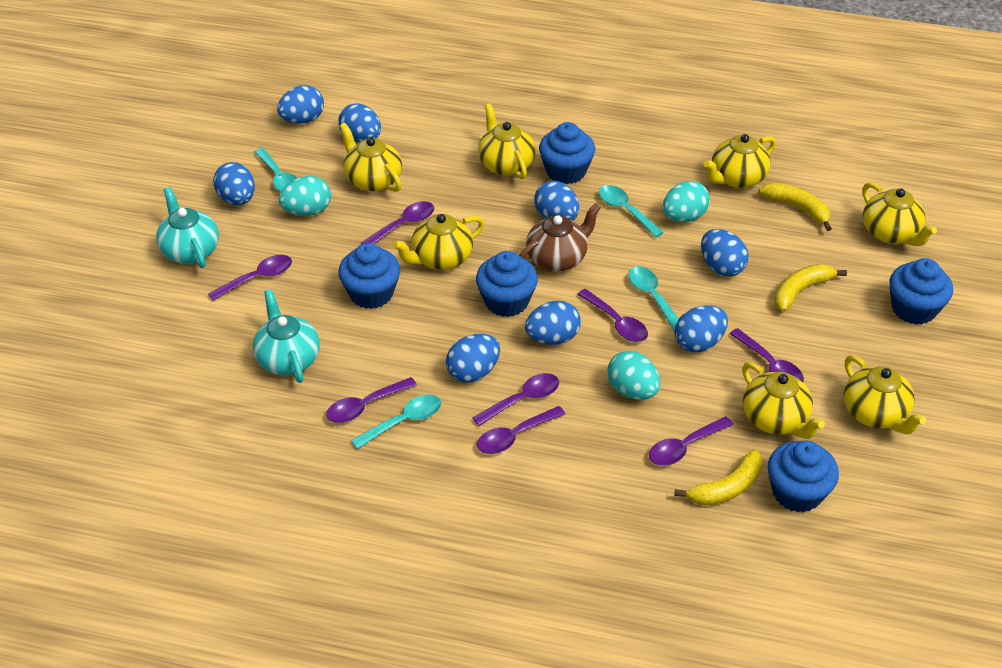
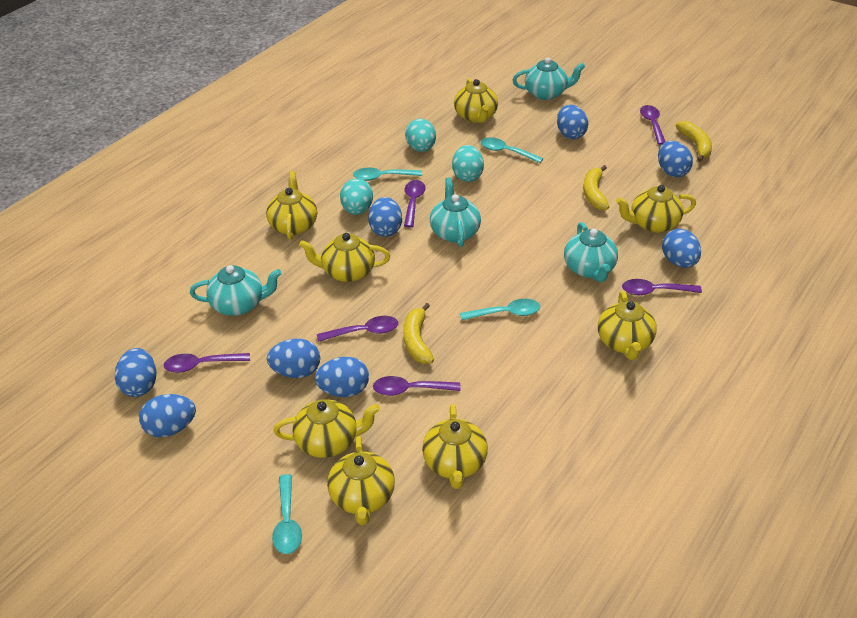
blue cupcake: 5 -> 0
brown teapot: 1 -> 0
purple spoon: 8 -> 6
turquoise teapot: 2 -> 4
yellow teapot: 7 -> 8

